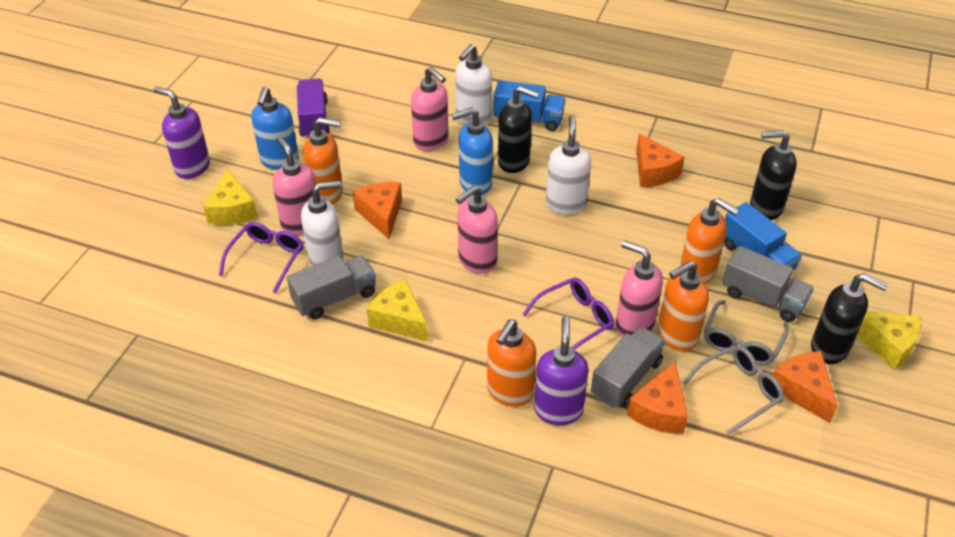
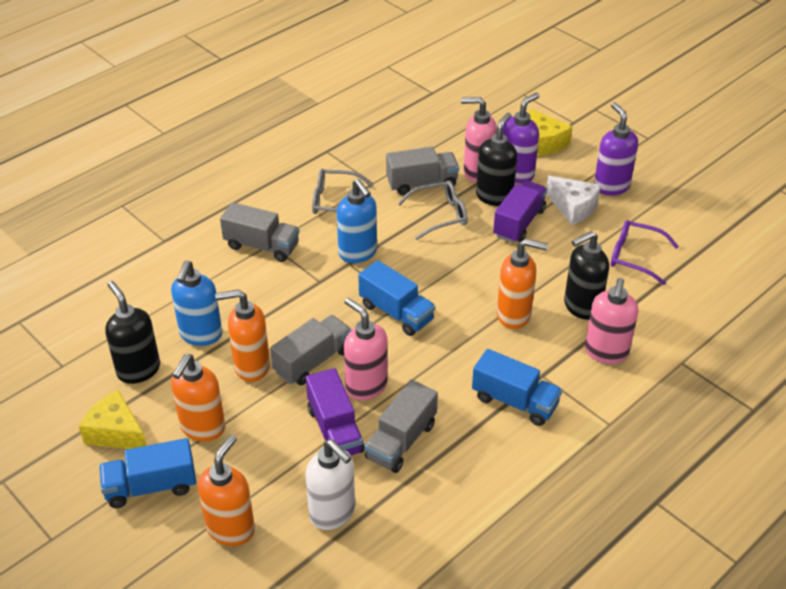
blue truck: 2 -> 3
grey truck: 3 -> 4
orange cheese: 4 -> 0
pink soap dispenser: 4 -> 3
purple glasses: 2 -> 1
purple truck: 1 -> 2
white cheese: 0 -> 1
white soap dispenser: 3 -> 1
yellow cheese: 3 -> 2

